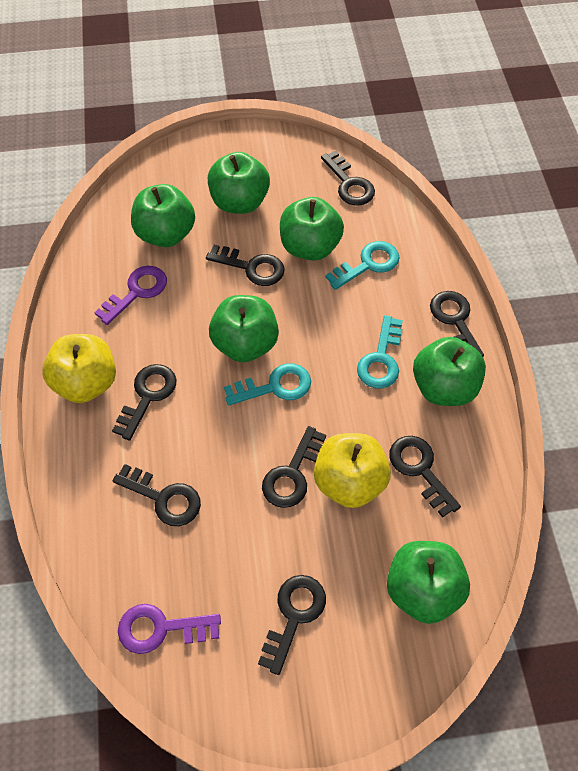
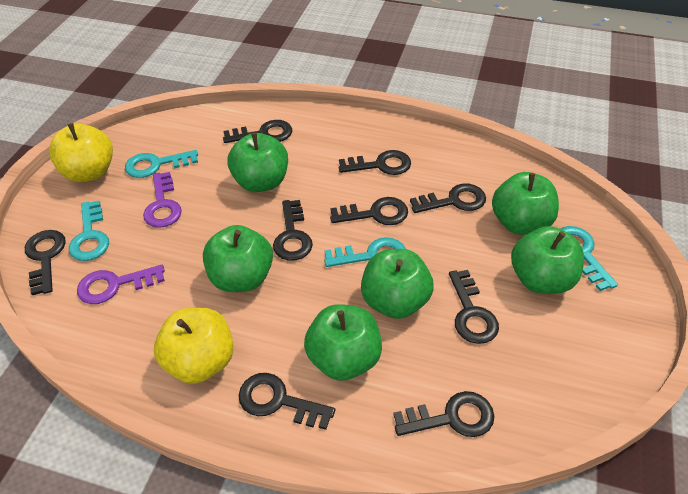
black key: 8 -> 9
turquoise key: 3 -> 4

